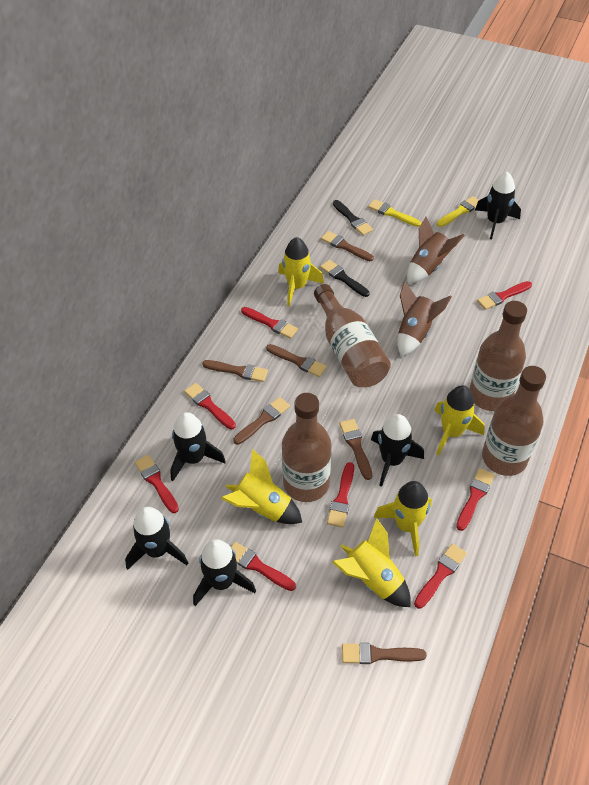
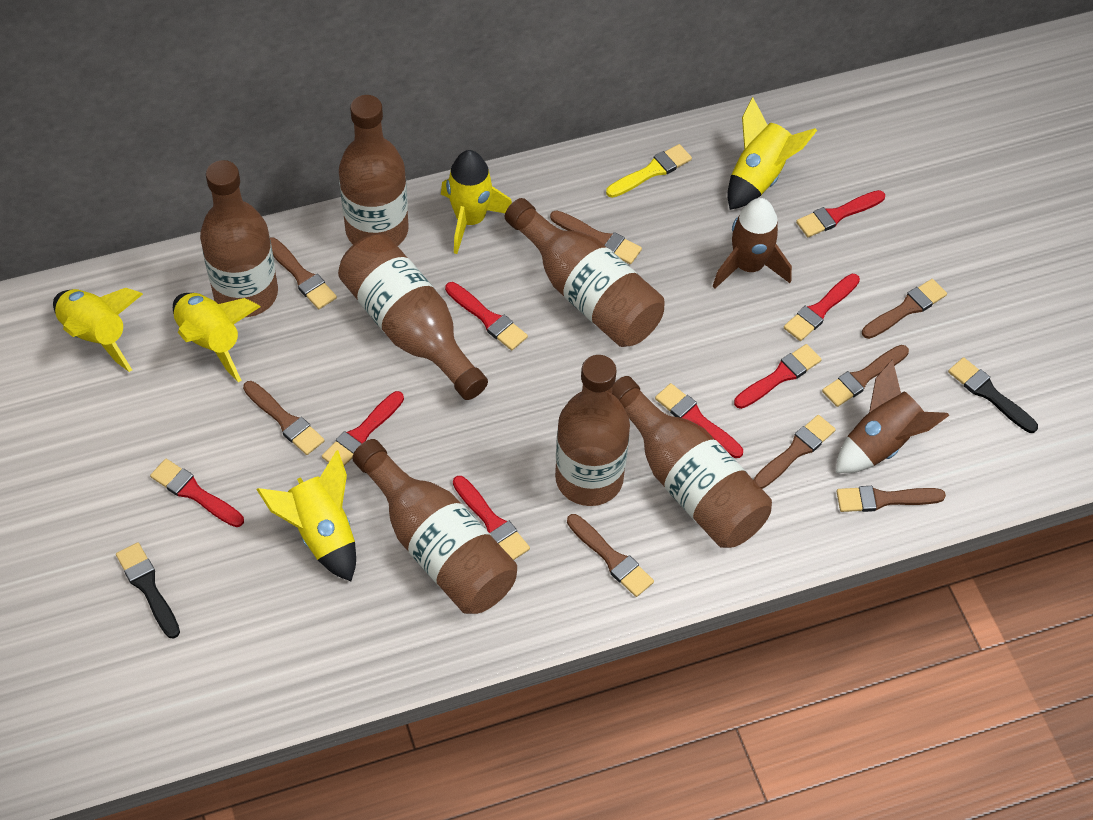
black rocket: 5 -> 0
brown bottle: 4 -> 7
brown brush: 6 -> 8
yellow brush: 2 -> 1

